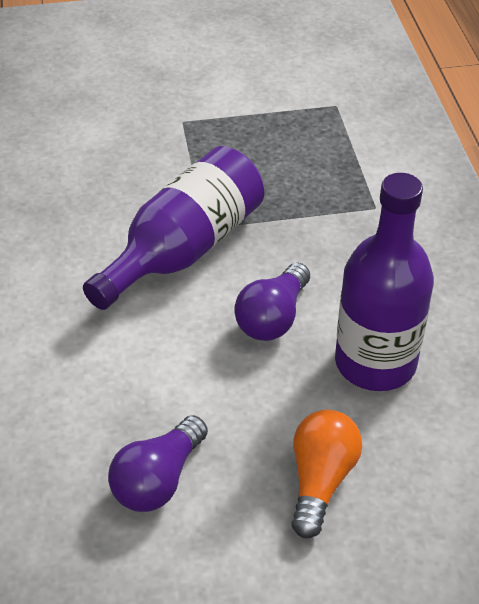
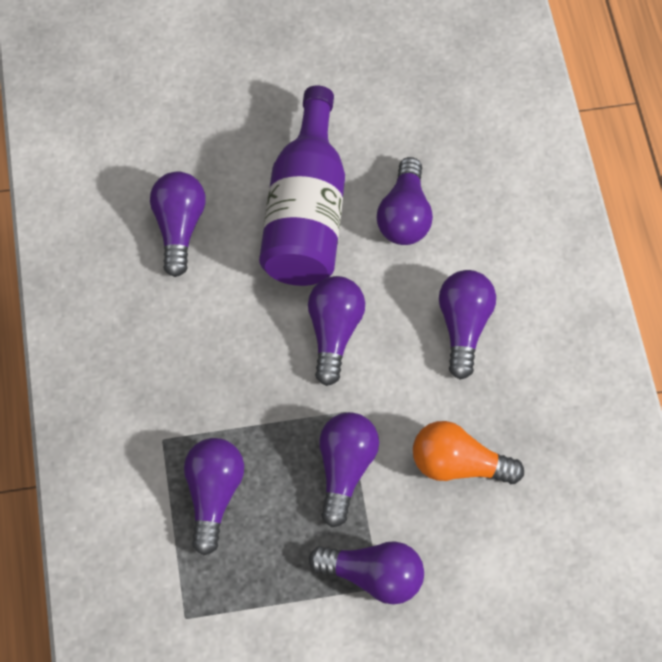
purple bottle: 2 -> 1
purple light bulb: 2 -> 7

